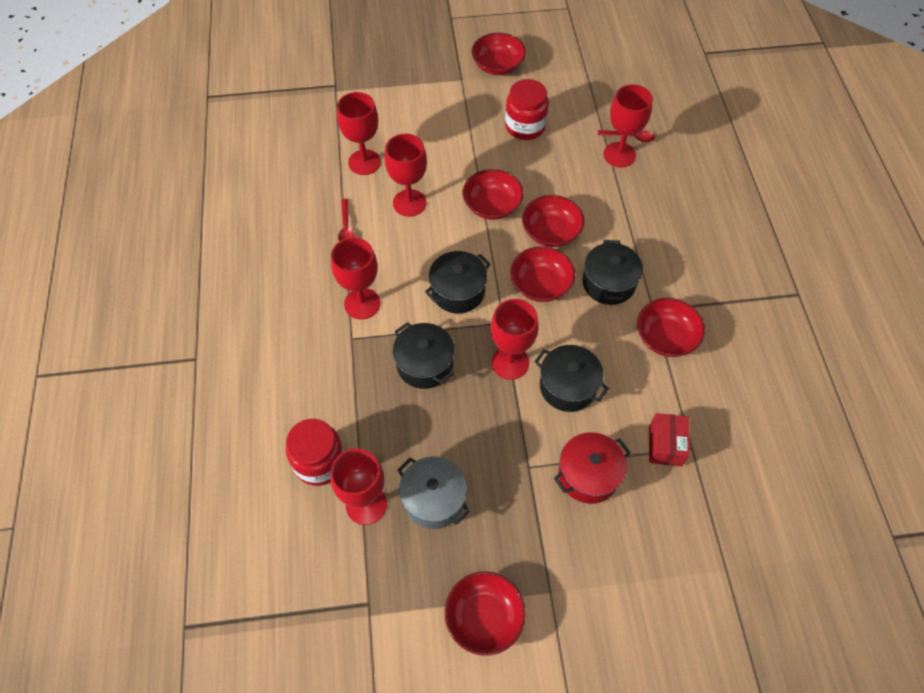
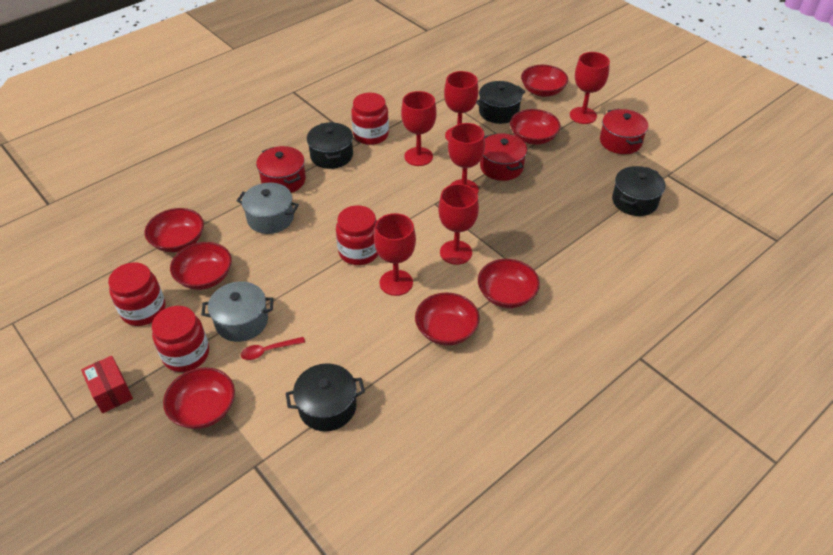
grey pot: 1 -> 2
red bowl: 6 -> 7
red jar: 2 -> 4
red pot: 1 -> 3
red spoon: 2 -> 1

